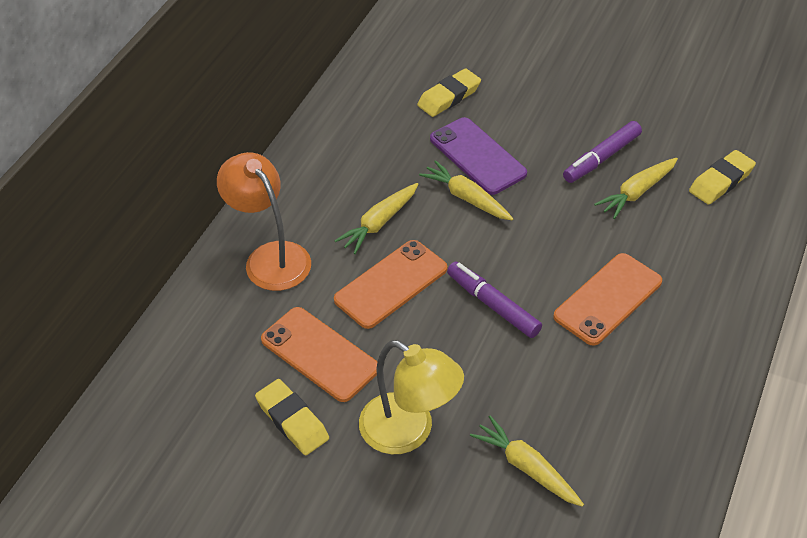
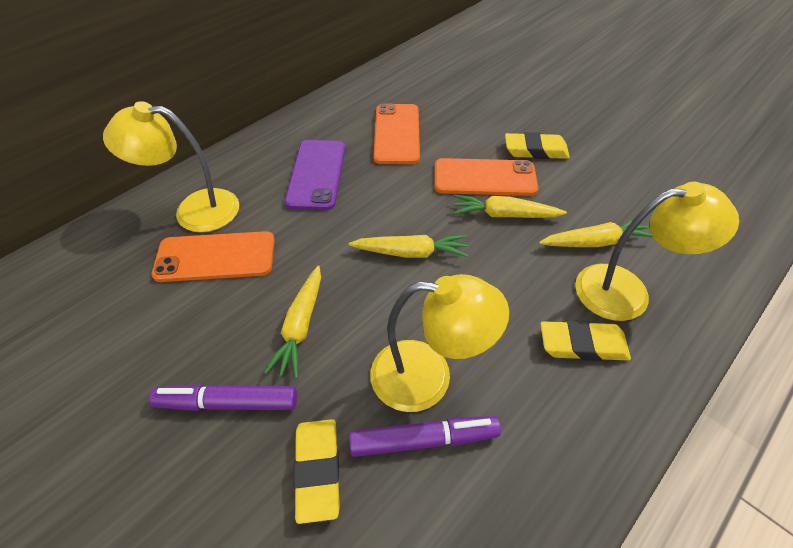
orange lamp: 1 -> 0
yellow lamp: 1 -> 3

